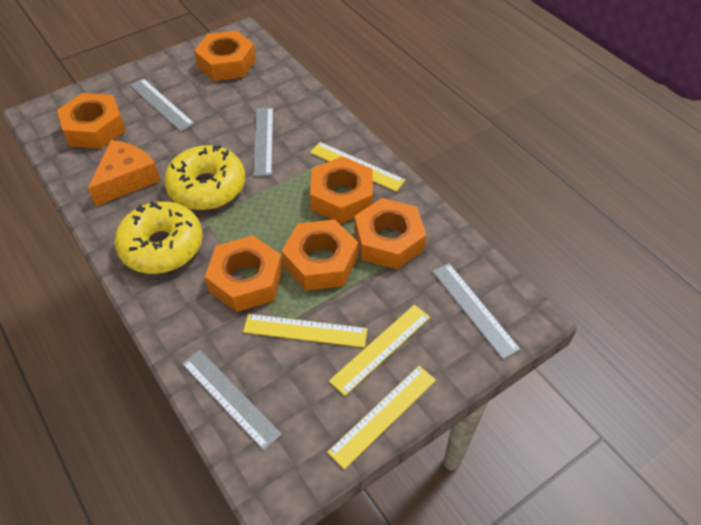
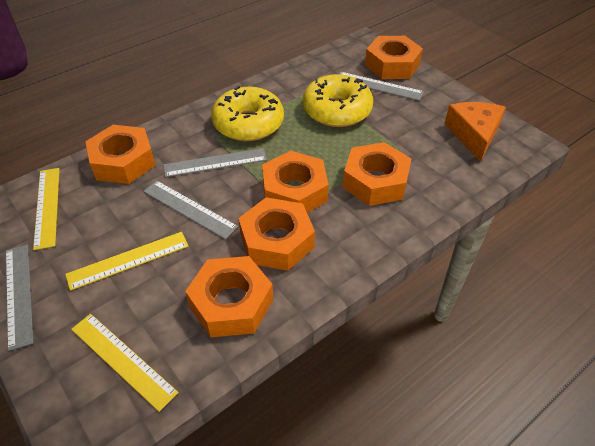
yellow ruler: 4 -> 3

